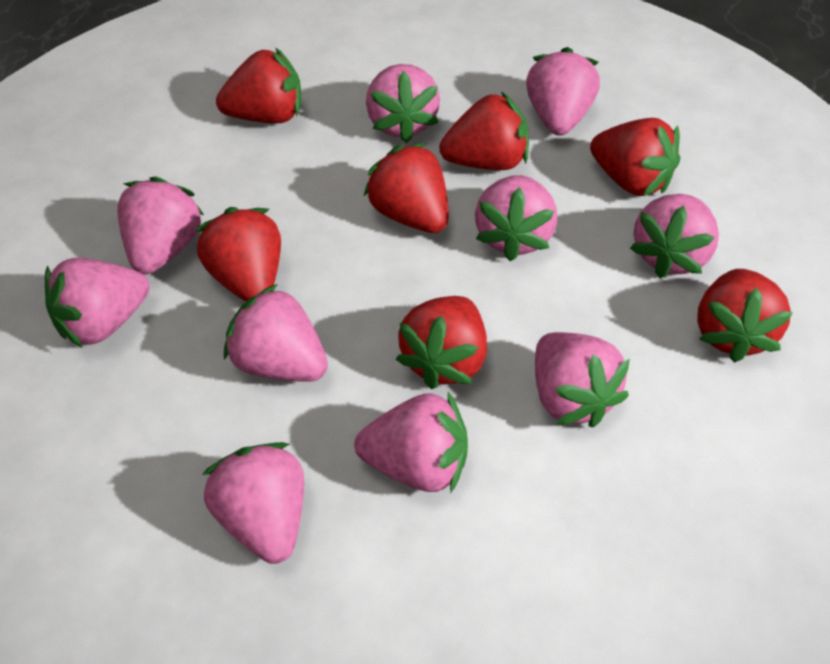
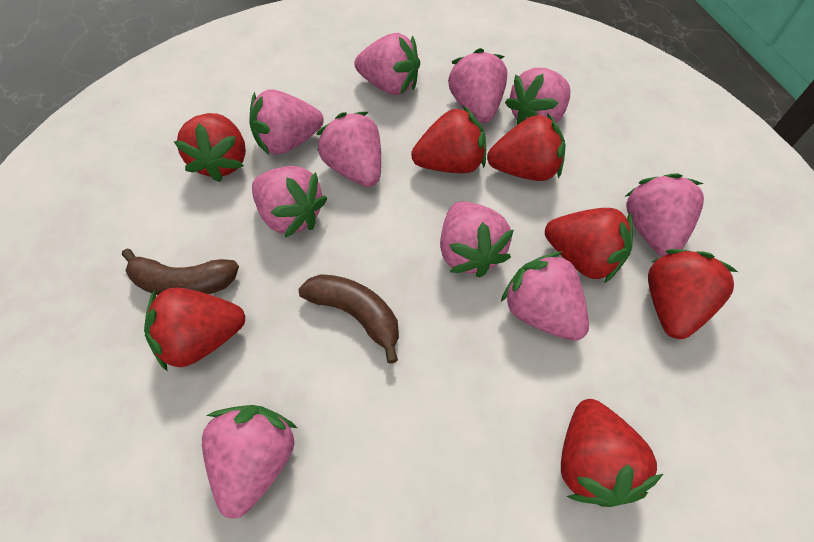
brown banana: 0 -> 2

